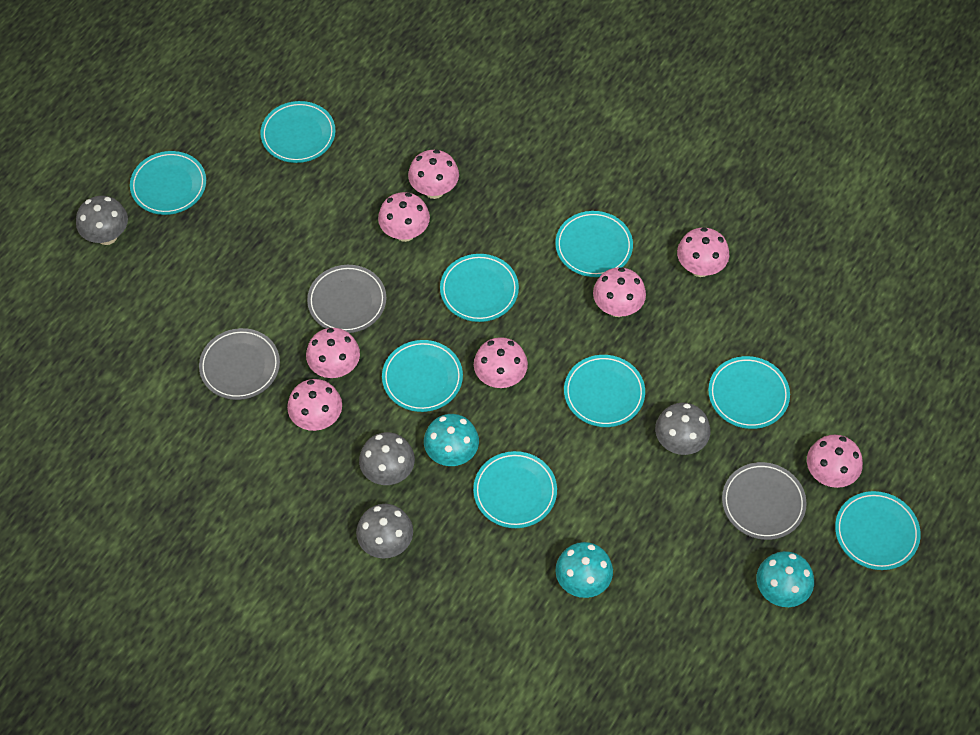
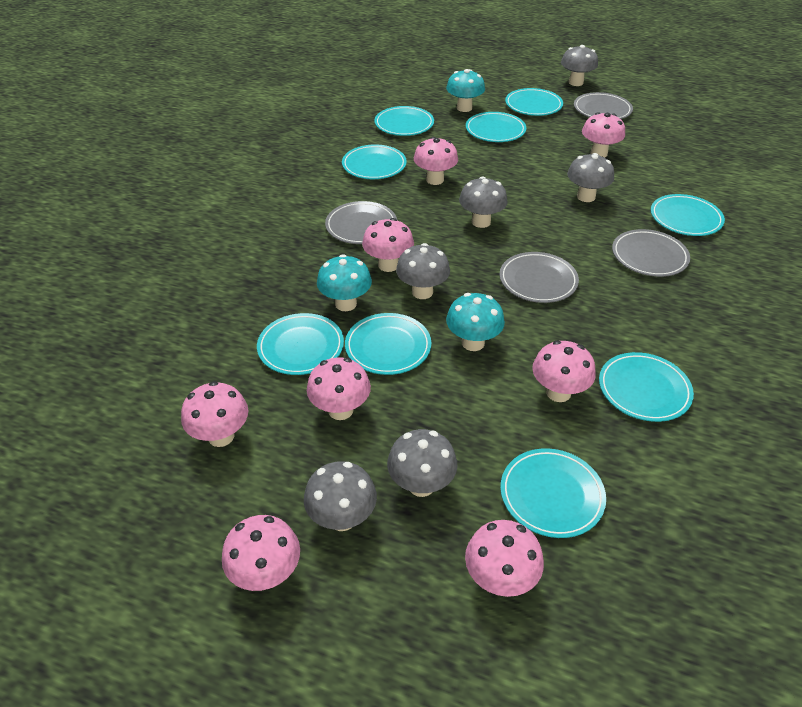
grey mushroom: 4 -> 6
grey plate: 3 -> 4

